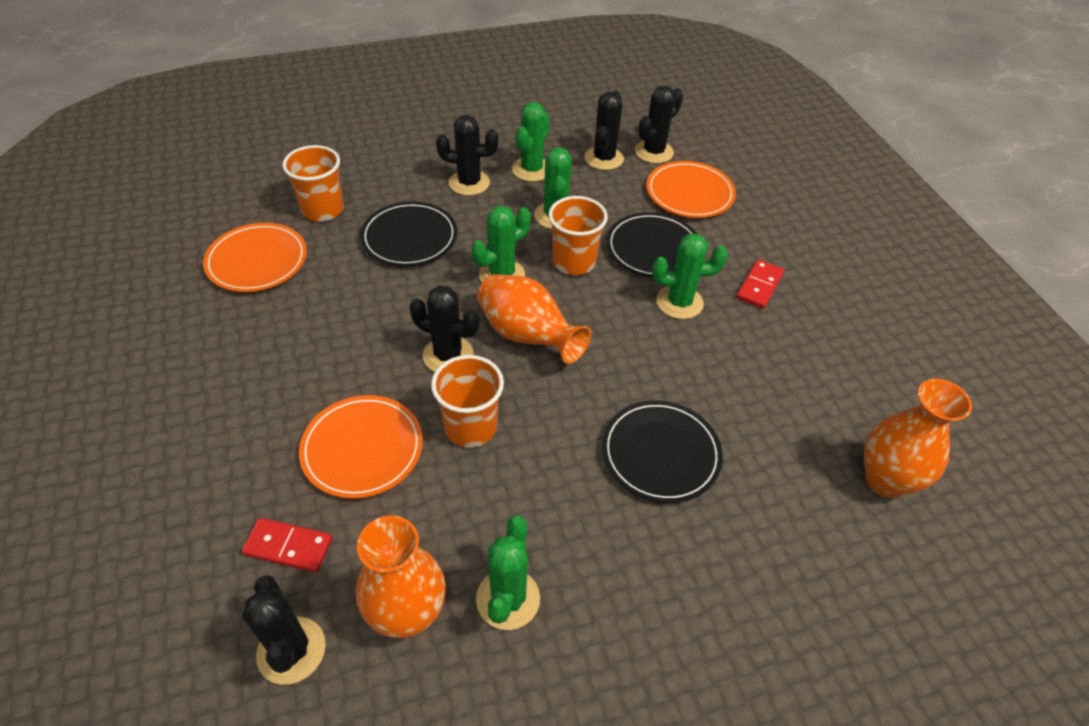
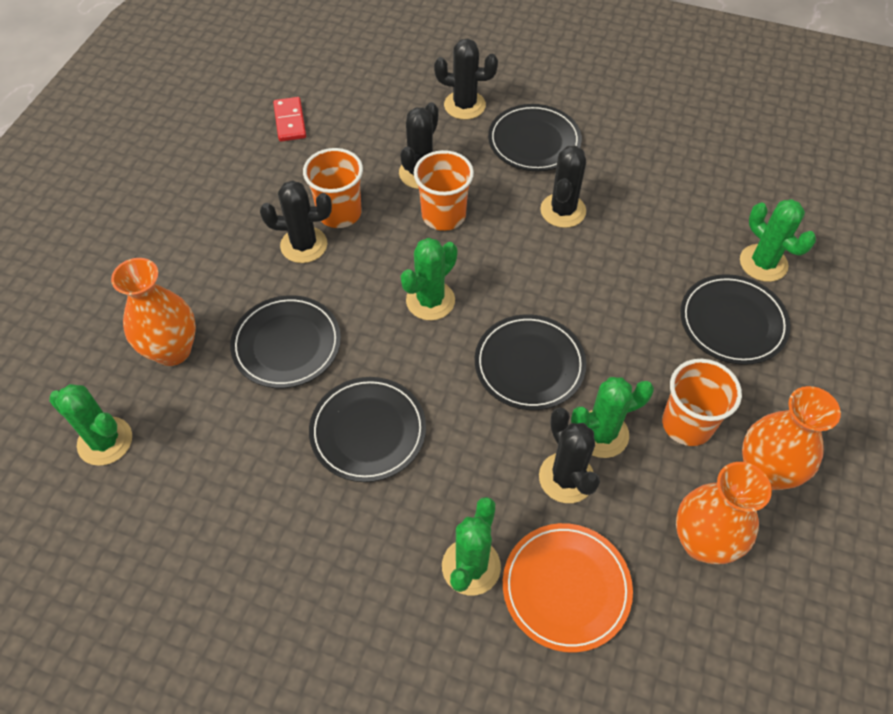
black plate: 3 -> 5
orange plate: 3 -> 1
red domino: 2 -> 1

